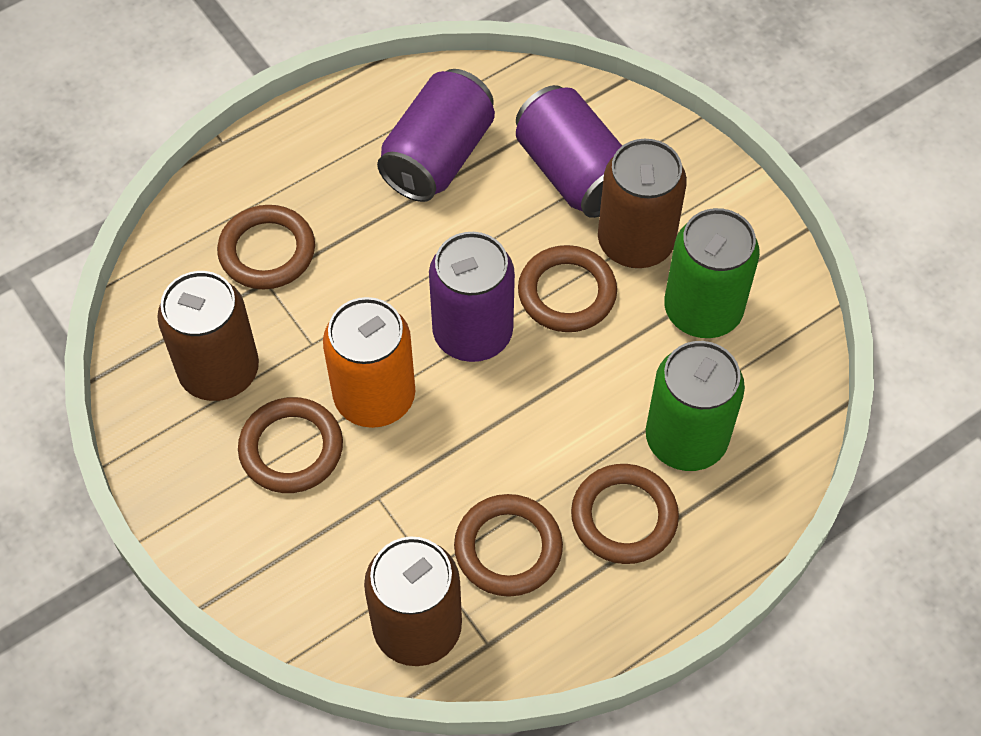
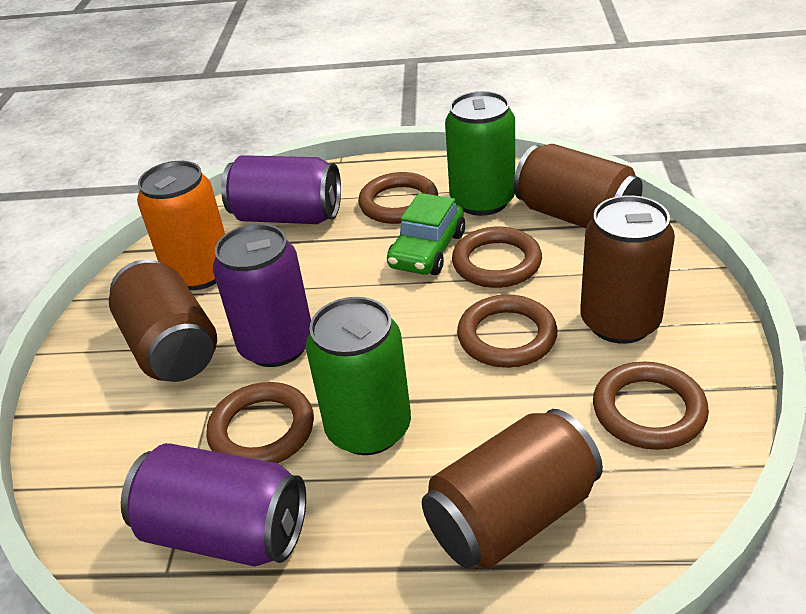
brown can: 3 -> 4
green car: 0 -> 1

